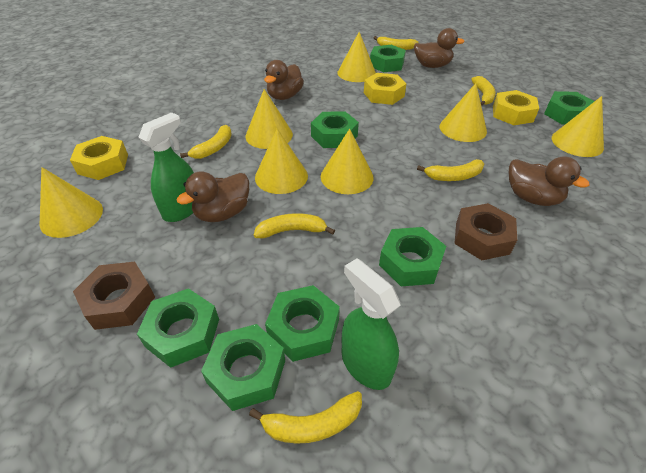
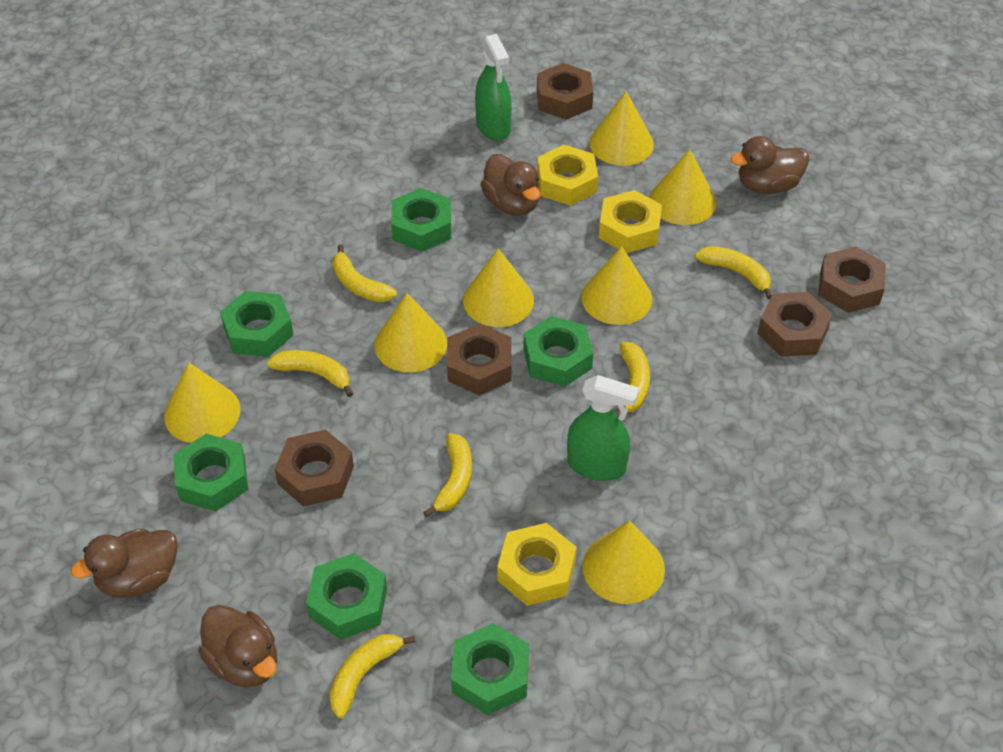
brown nut: 2 -> 5
green nut: 7 -> 6

